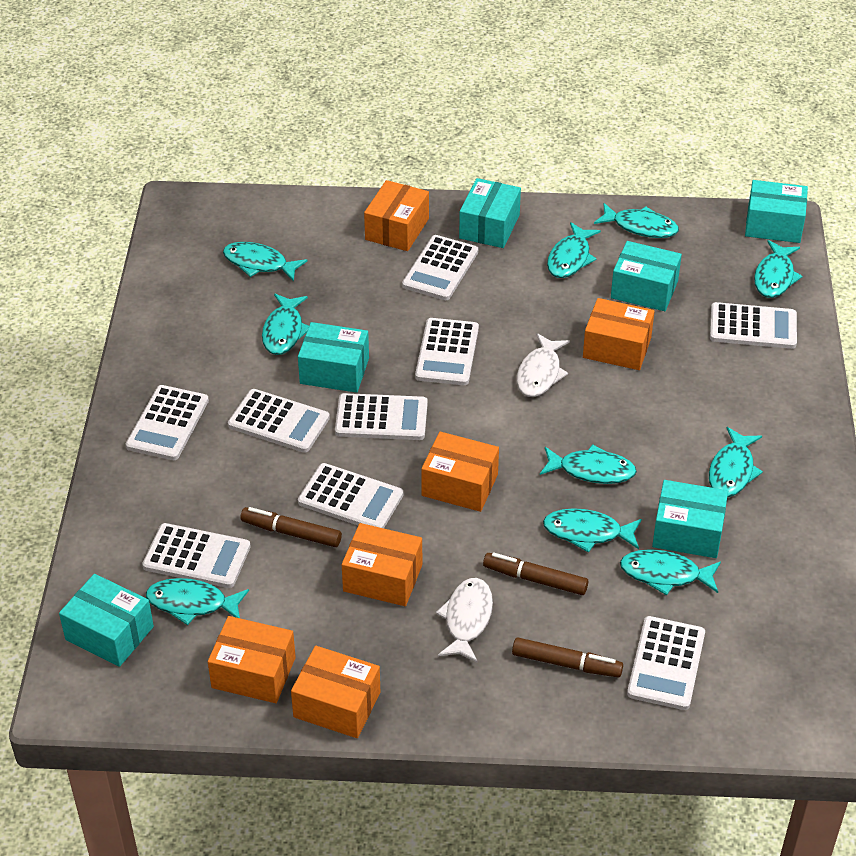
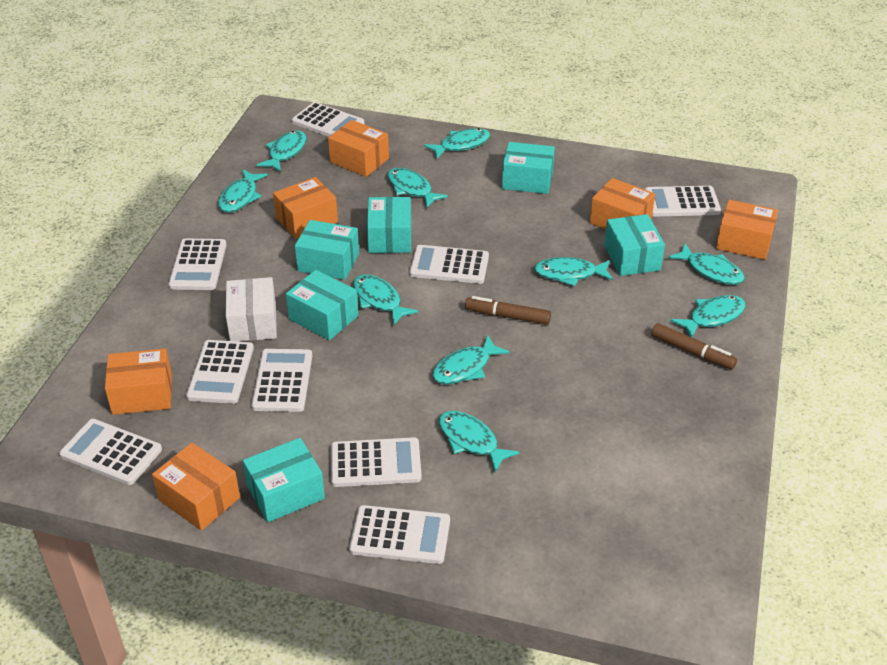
brown marker: 3 -> 2
white box: 0 -> 1
white fish: 2 -> 0

